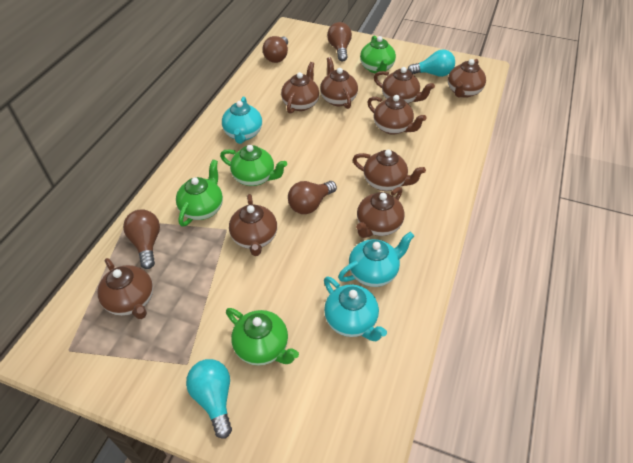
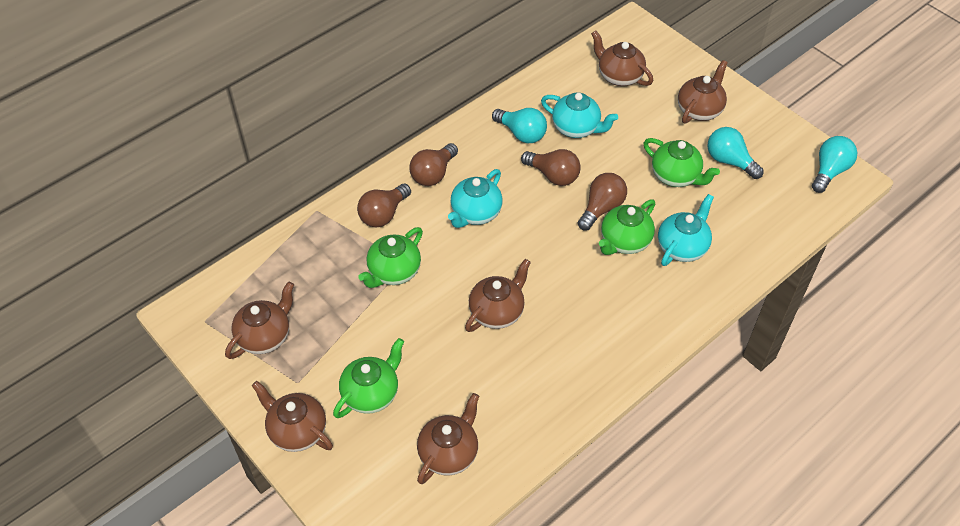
brown teapot: 9 -> 6
turquoise light bulb: 2 -> 3

